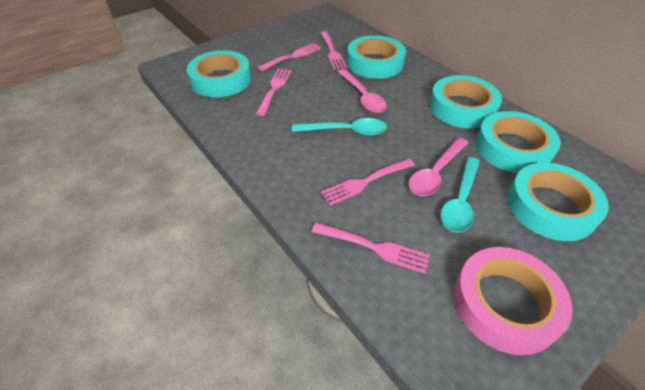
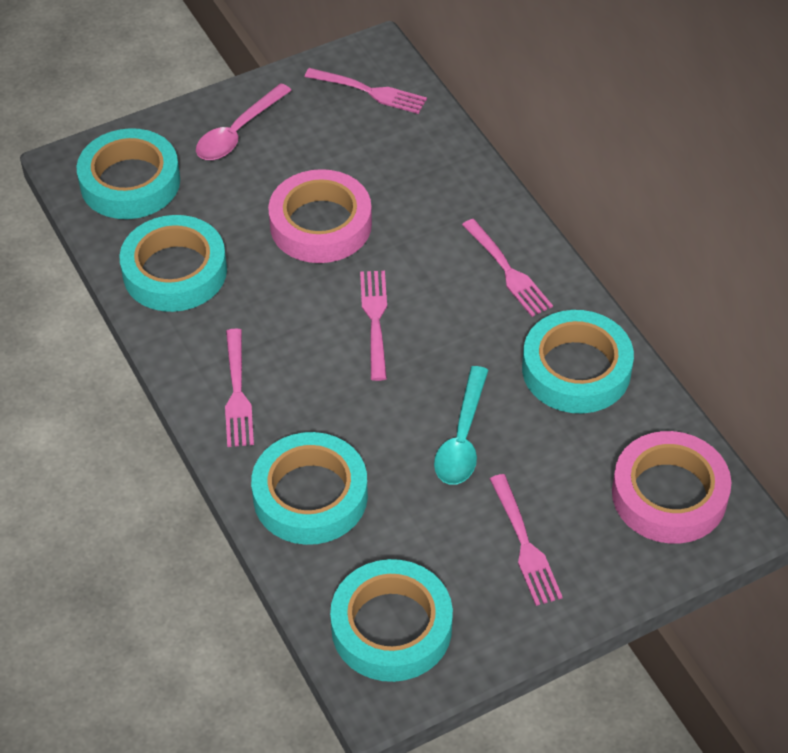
pink spoon: 2 -> 1
pink tape: 1 -> 2
turquoise spoon: 2 -> 1

